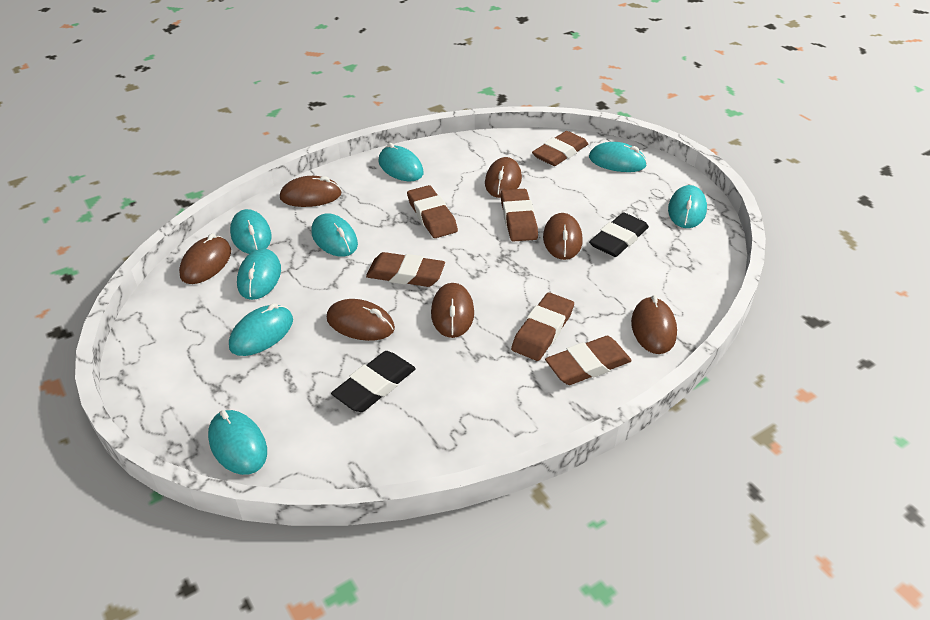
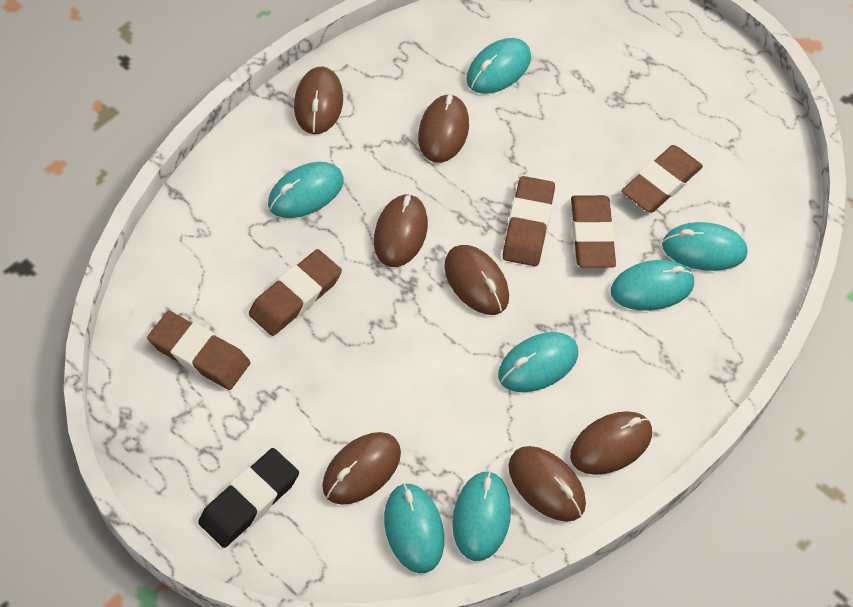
black eraser: 2 -> 1
brown eraser: 6 -> 5
turquoise mouse: 8 -> 7

